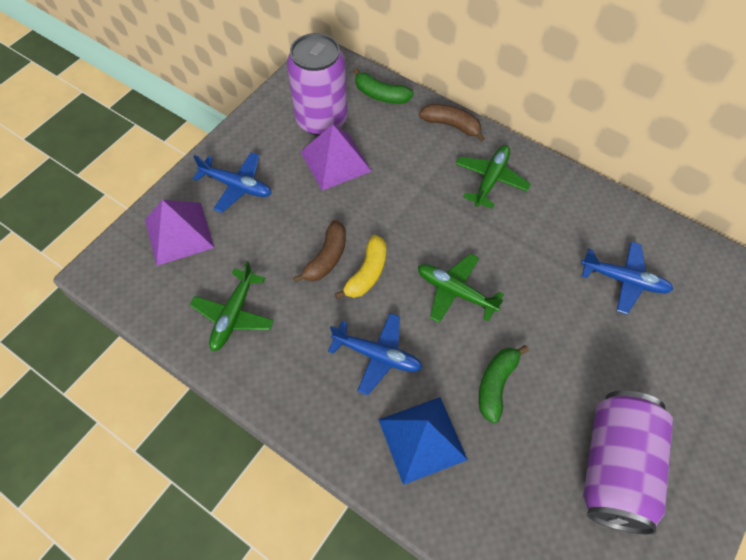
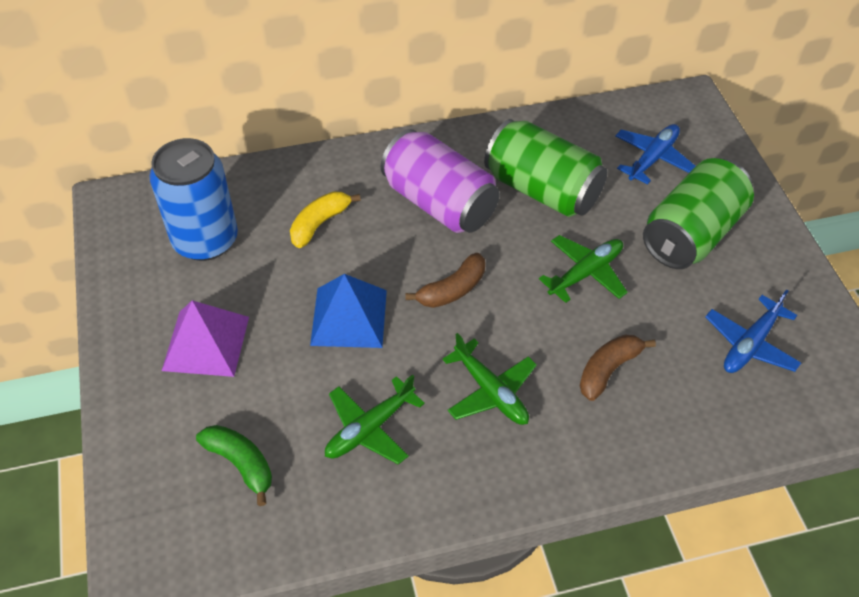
blue can: 0 -> 1
blue plane: 3 -> 2
green banana: 2 -> 1
green can: 0 -> 2
purple can: 2 -> 1
purple pyramid: 2 -> 1

